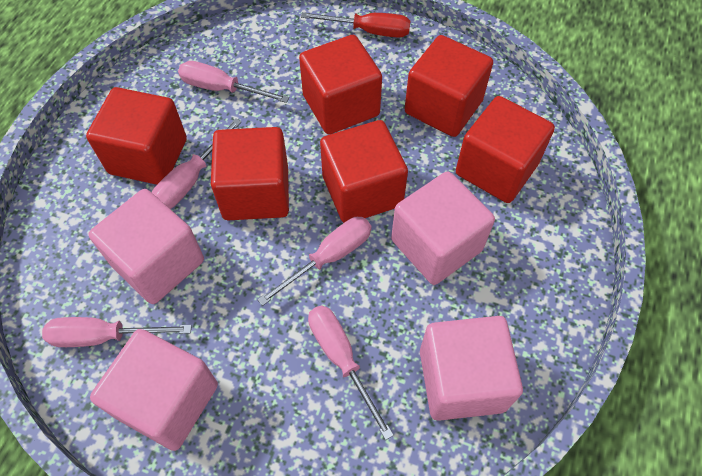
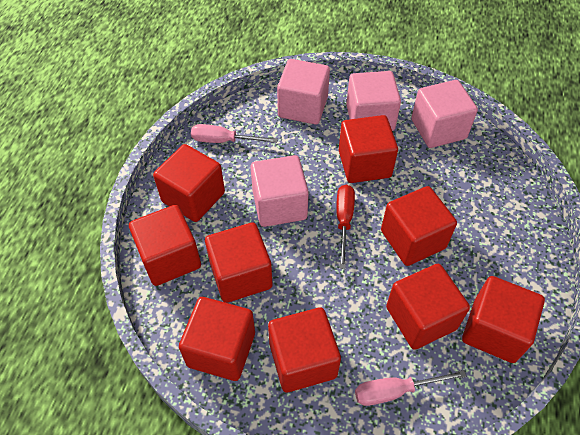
pink screwdriver: 5 -> 2
red cube: 6 -> 9

